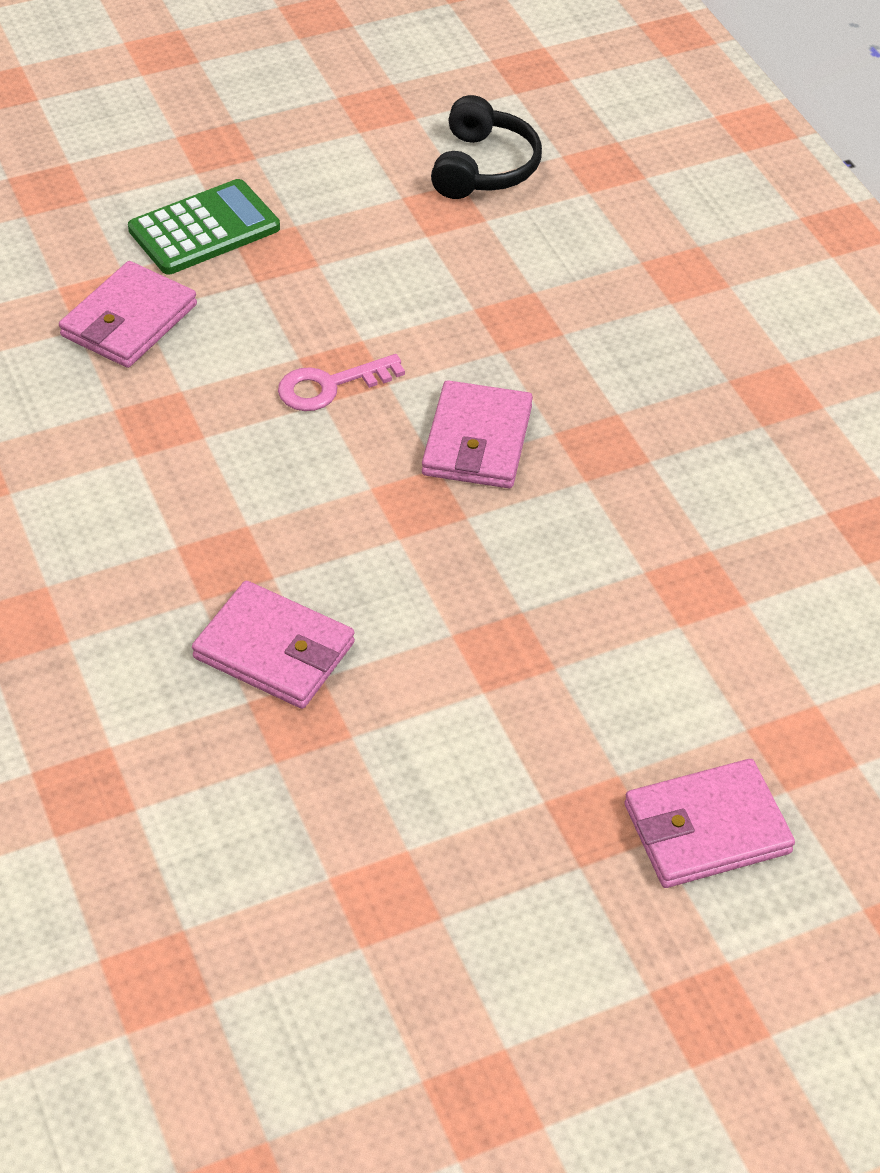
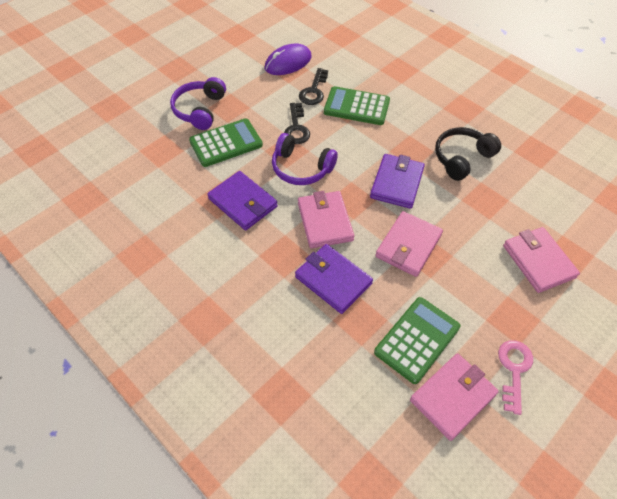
black key: 0 -> 2
green calculator: 1 -> 3
purple headphones: 0 -> 2
purple mouse: 0 -> 1
purple wallet: 0 -> 3

